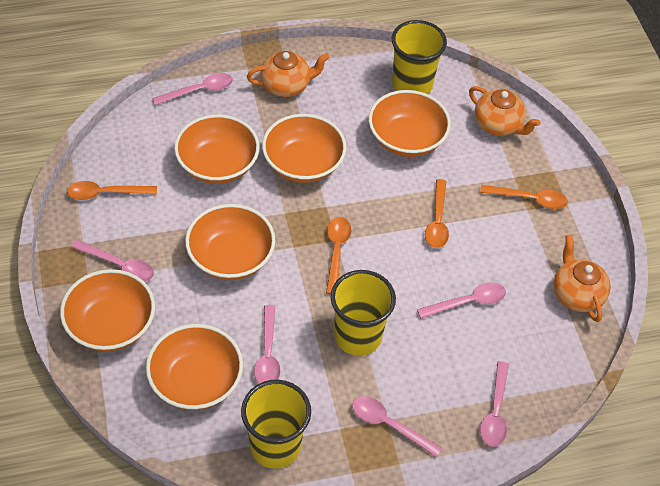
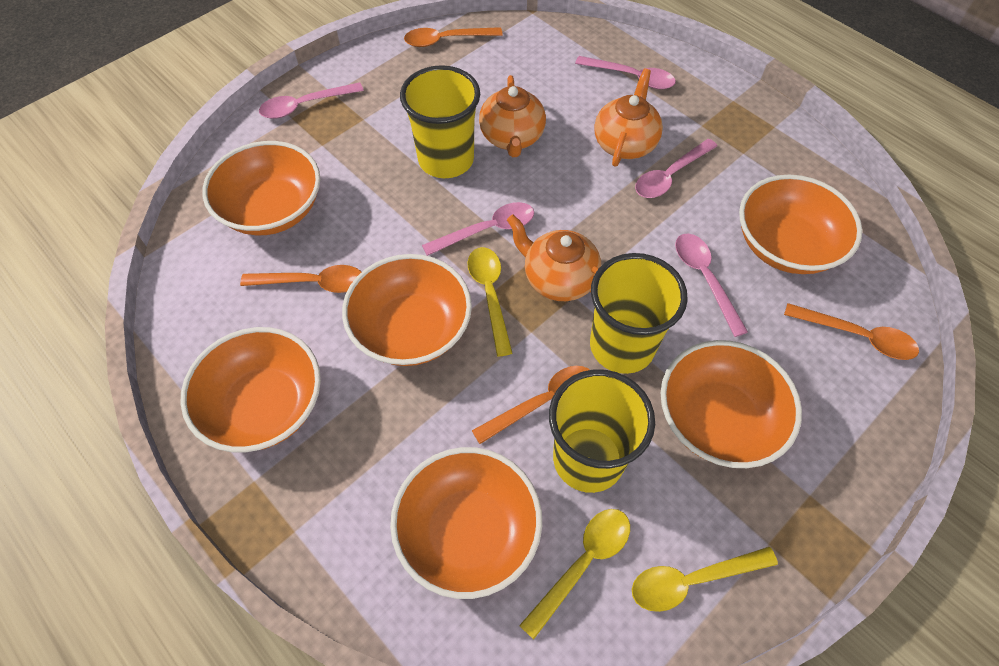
pink spoon: 6 -> 5
yellow spoon: 0 -> 3

